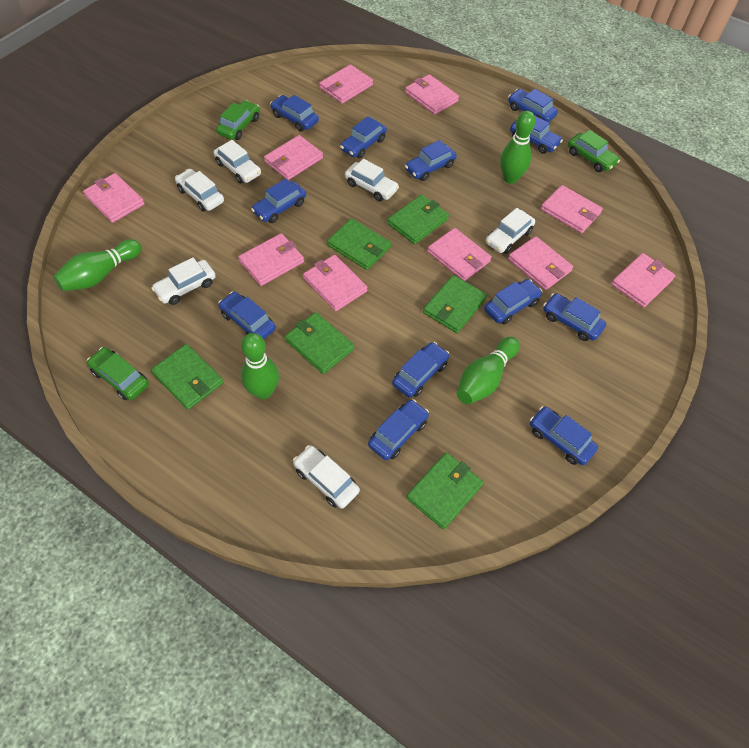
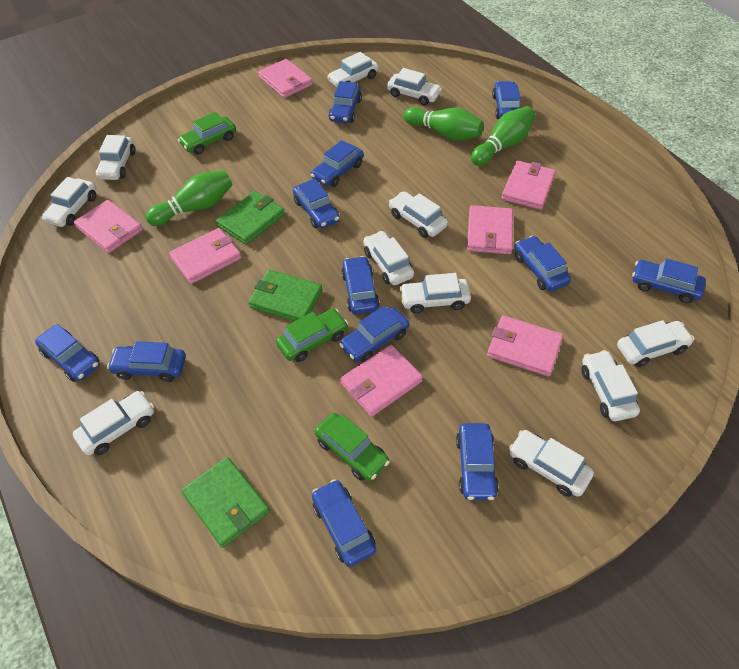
green bowling pin: 4 -> 3
green wallet: 6 -> 3
pink wallet: 10 -> 7
white car: 6 -> 11

